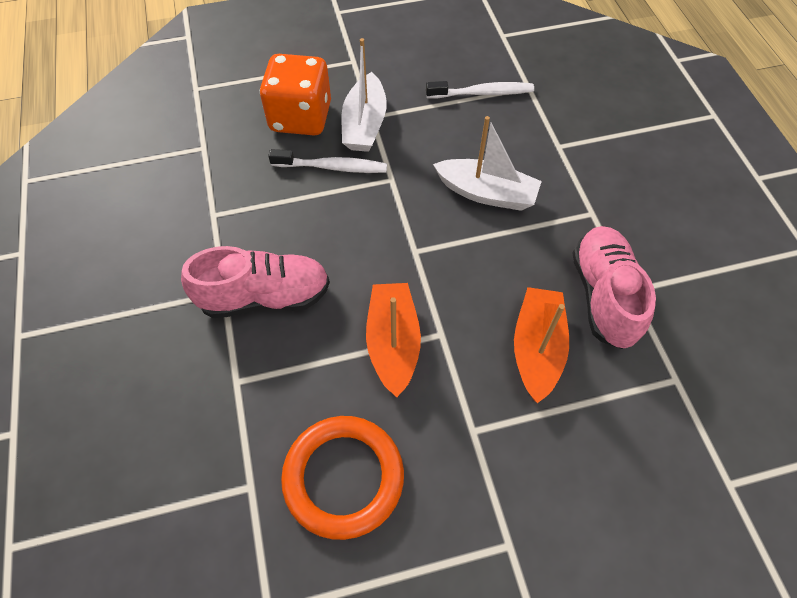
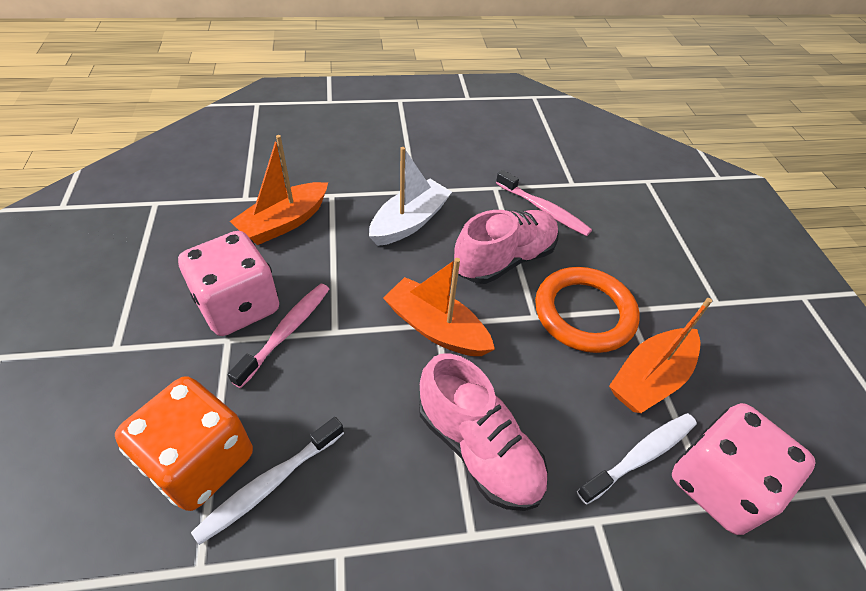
orange boat: 2 -> 3
pink dice: 0 -> 2
pink toothbrush: 0 -> 2
white boat: 2 -> 1

